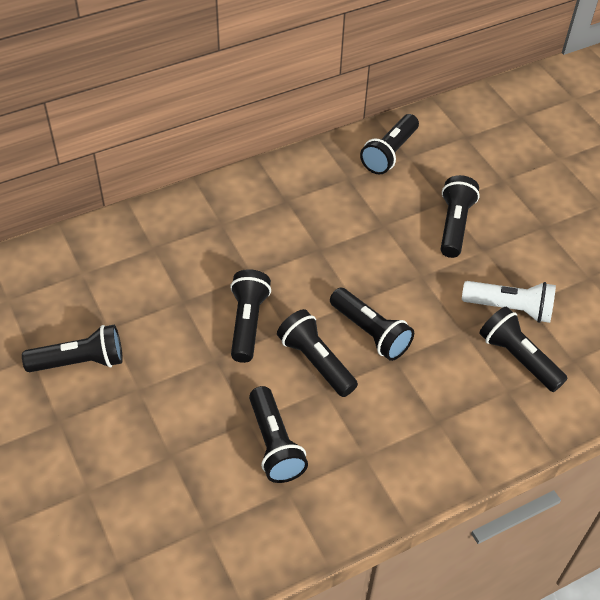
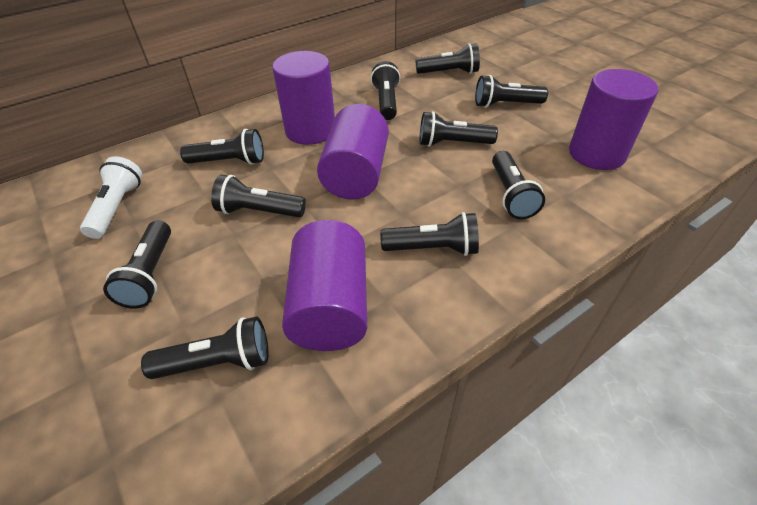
black flashlight: 8 -> 10
purple cylinder: 0 -> 4

